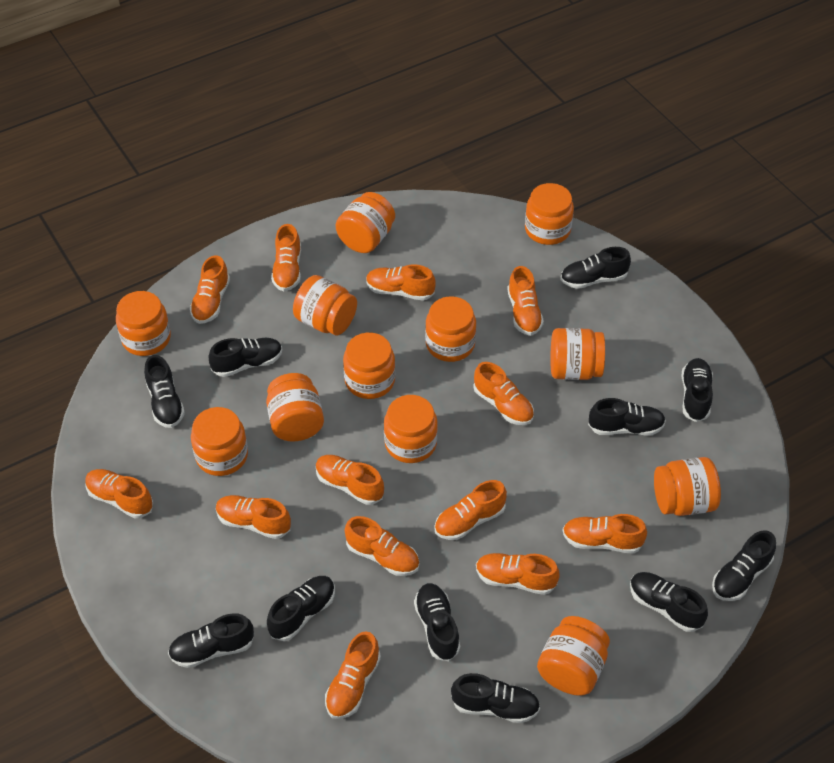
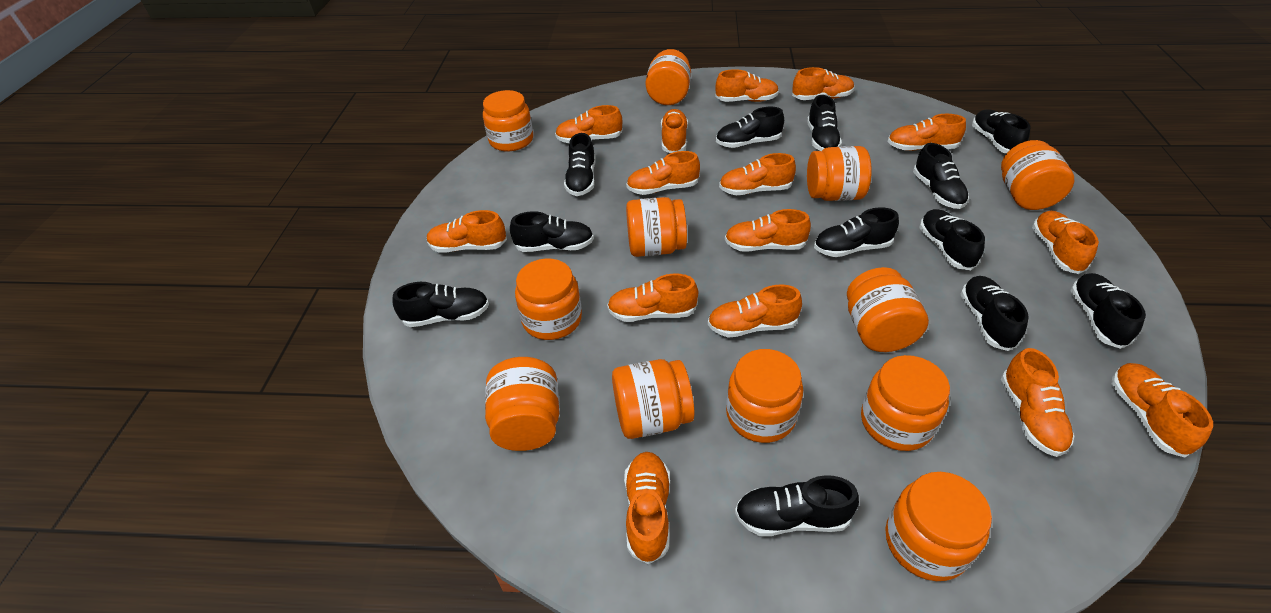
black shoe: 11 -> 12
orange shoe: 13 -> 15

